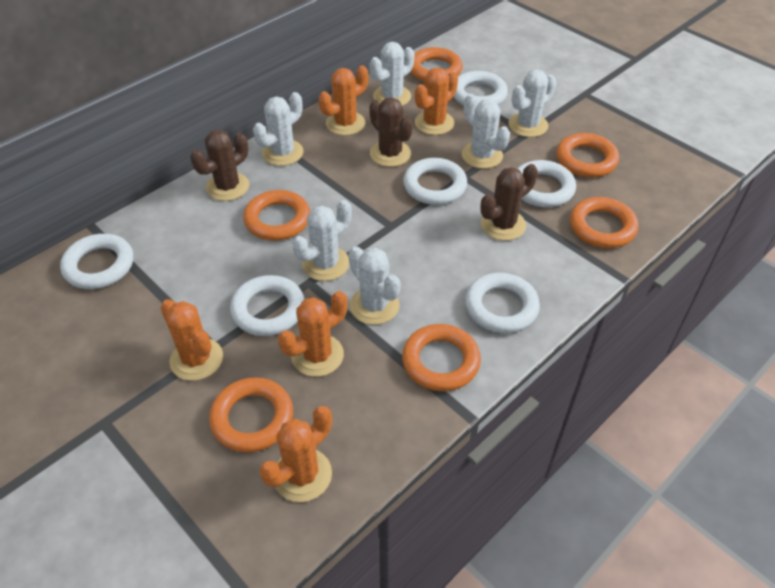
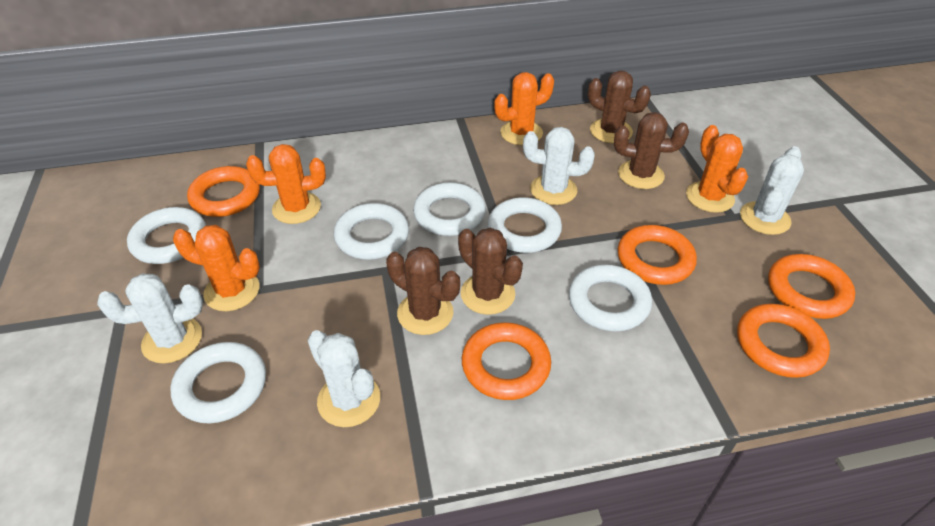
brown cactus: 3 -> 4
orange cactus: 5 -> 4
orange ring: 6 -> 5
white cactus: 6 -> 4

